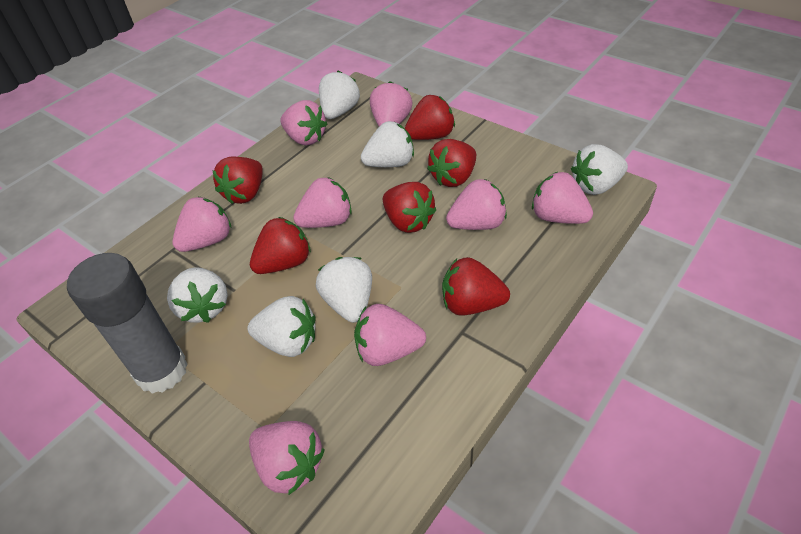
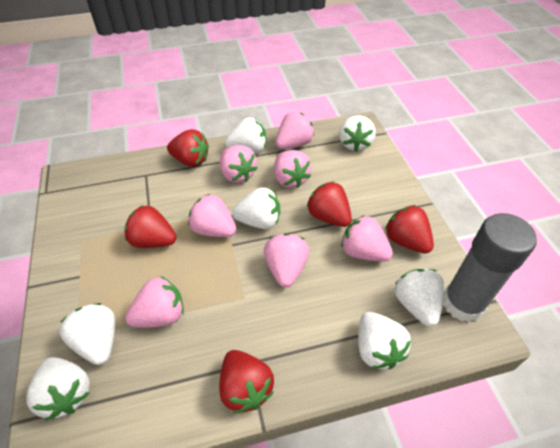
pink strawberry: 8 -> 7
red strawberry: 6 -> 5
white strawberry: 6 -> 7

